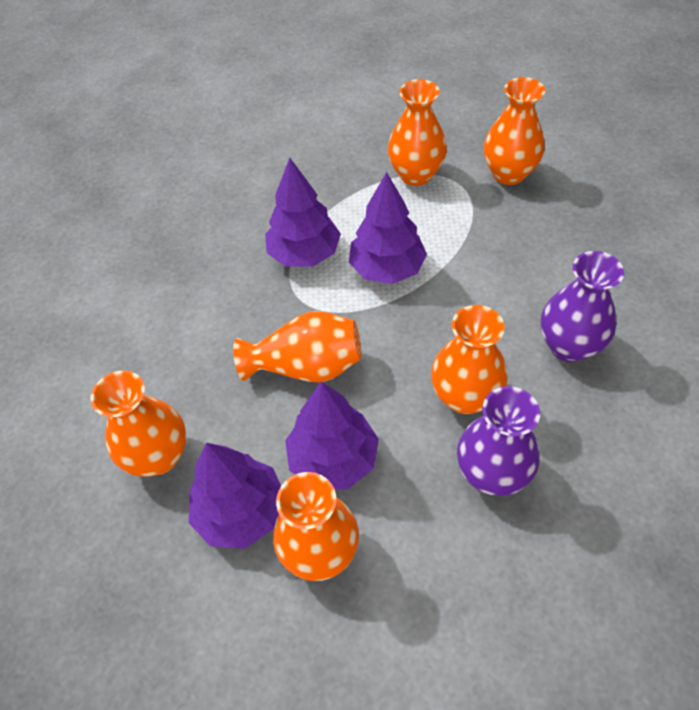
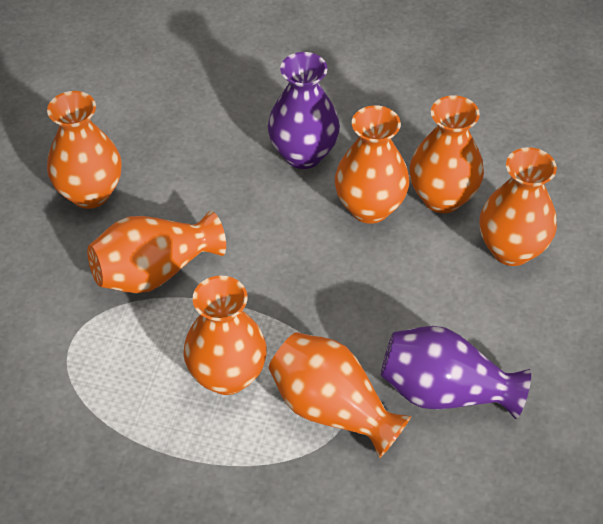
orange vase: 6 -> 7
purple tree: 4 -> 0

